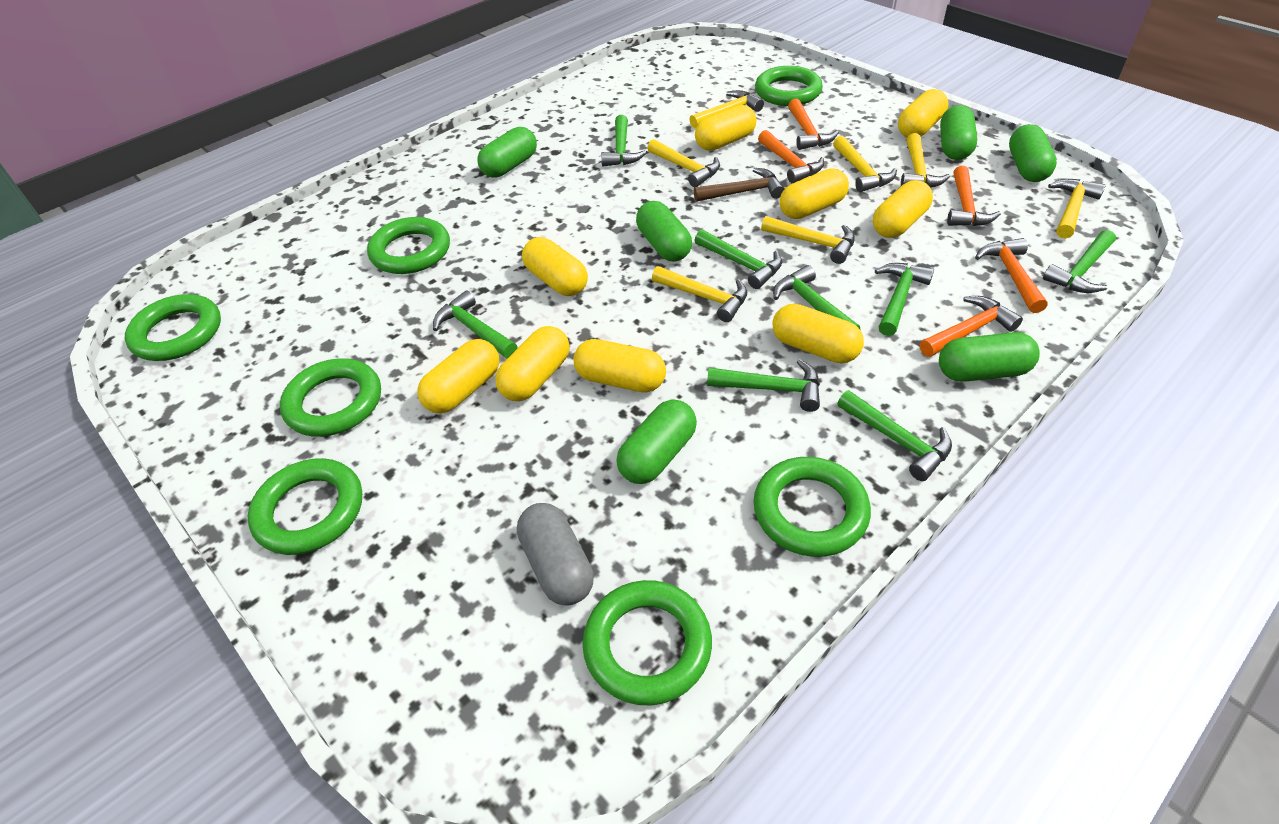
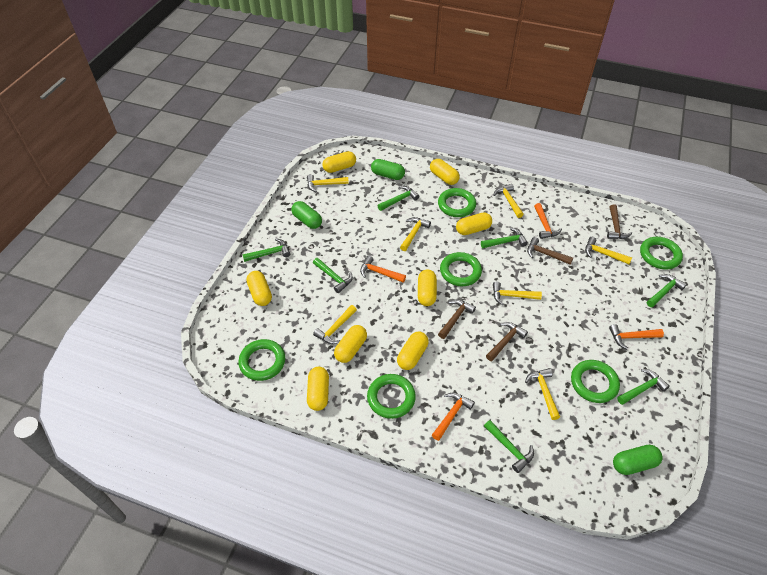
brown hammer: 1 -> 4
green capsule: 6 -> 3
green hammer: 8 -> 7
green ring: 7 -> 6
grey capsule: 1 -> 0
orange hammer: 5 -> 4
yellow capsule: 9 -> 8

